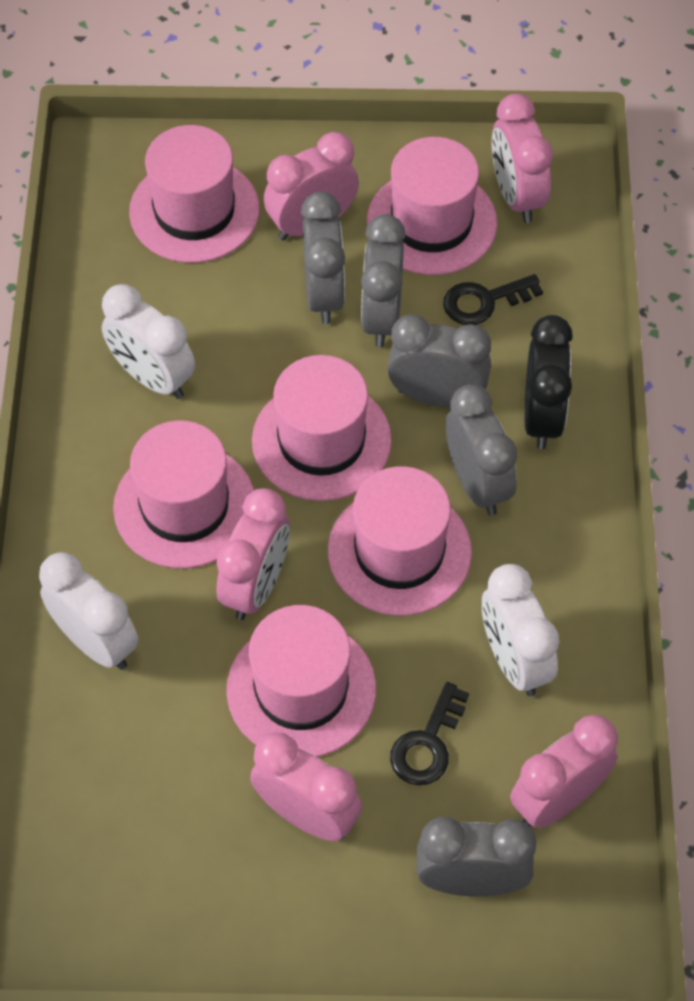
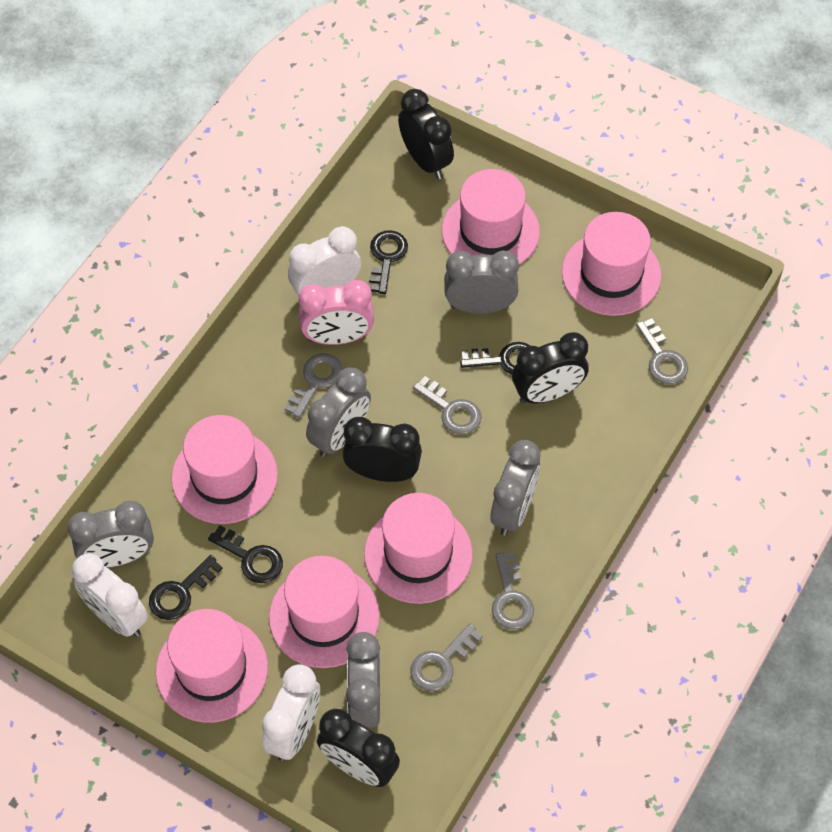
black clock: 1 -> 4
black key: 2 -> 4
grey key: 0 -> 5
pink clock: 5 -> 1

